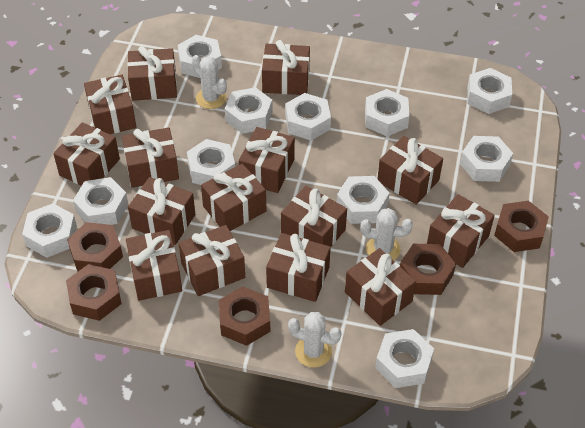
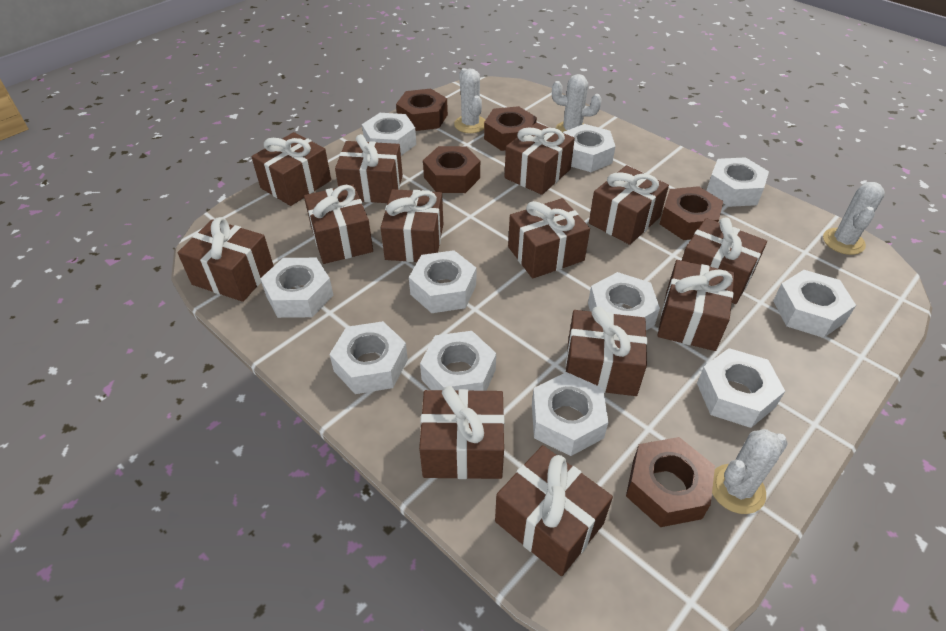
brown gift: 15 -> 13
white cactus: 3 -> 4

